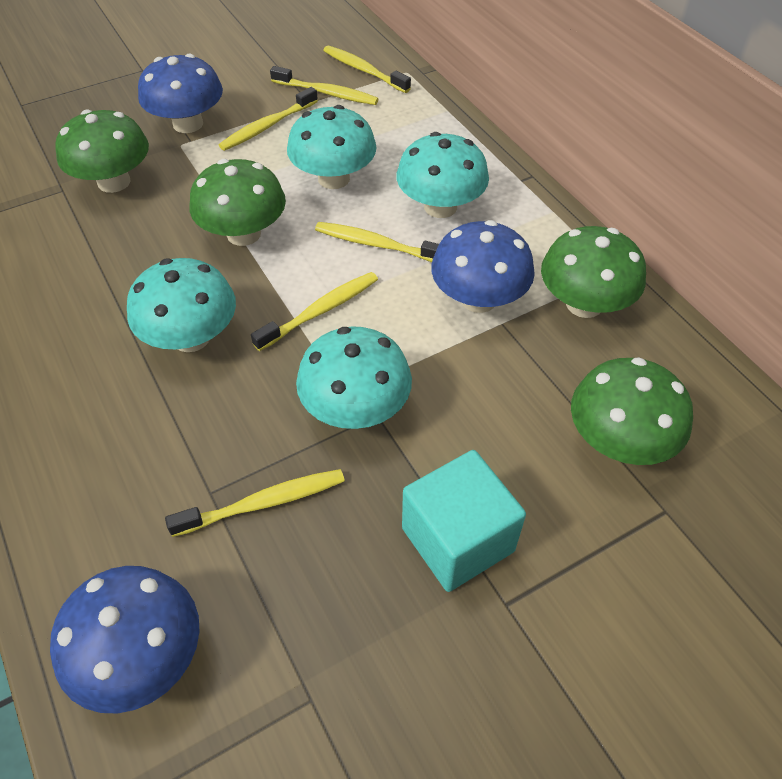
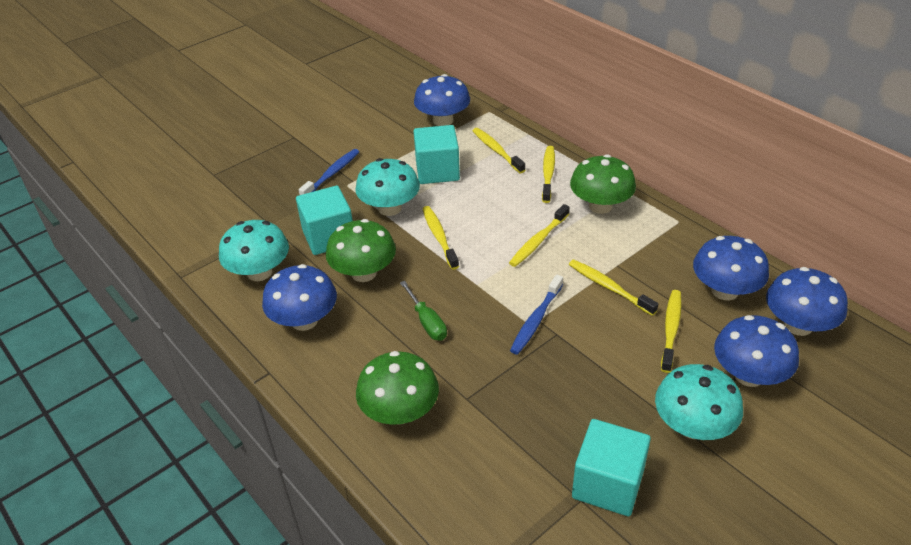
blue mushroom: 3 -> 5
blue toothbrush: 0 -> 2
green mushroom: 4 -> 3
green screwdriver: 0 -> 1
turquoise cube: 1 -> 3
turquoise mushroom: 4 -> 3

